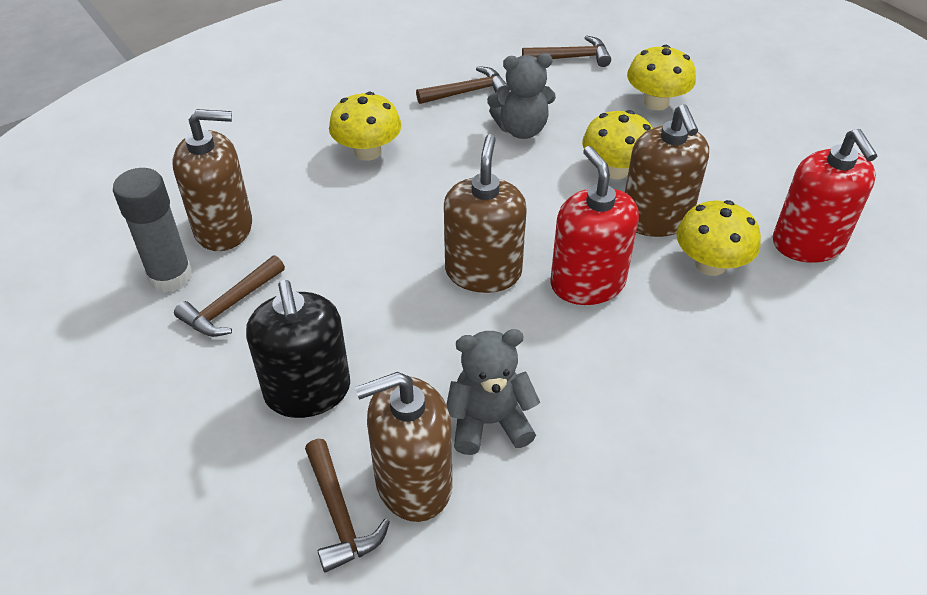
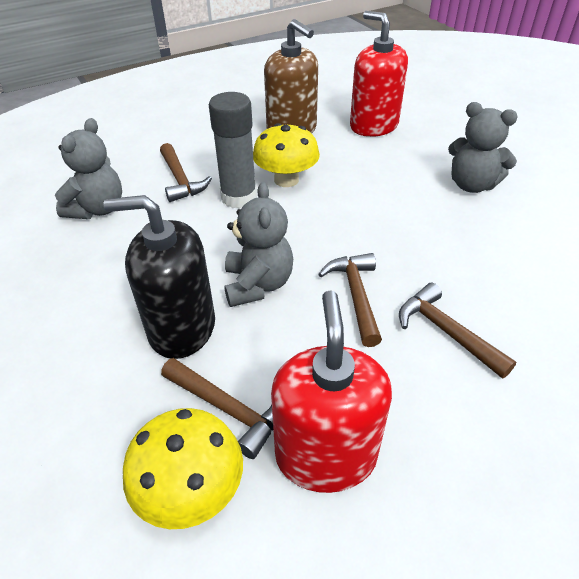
brown soap dispenser: 4 -> 1
grey teddy bear: 2 -> 3
yellow mushroom: 4 -> 2

